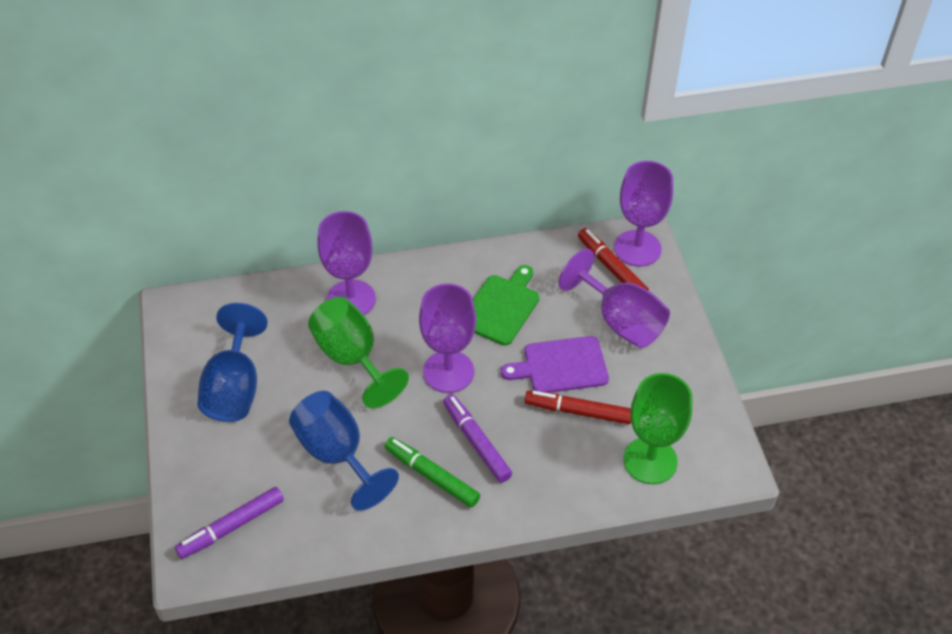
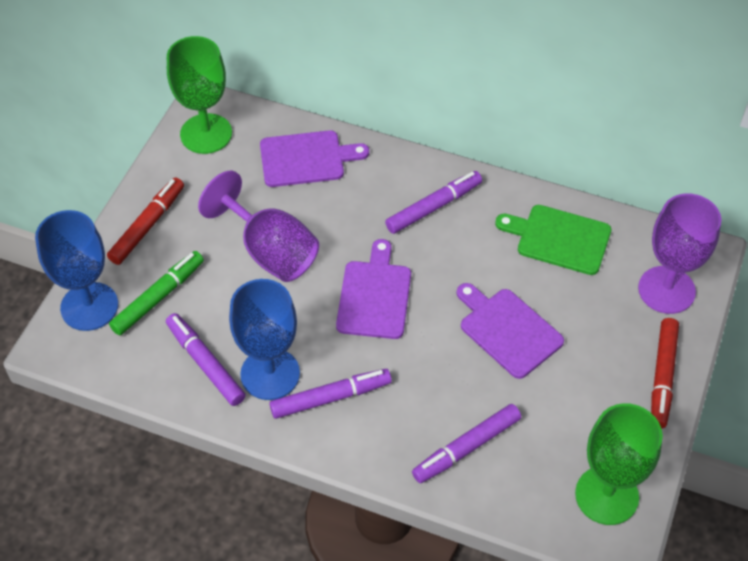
purple cutting board: 1 -> 3
purple goblet: 4 -> 2
purple marker: 2 -> 4

